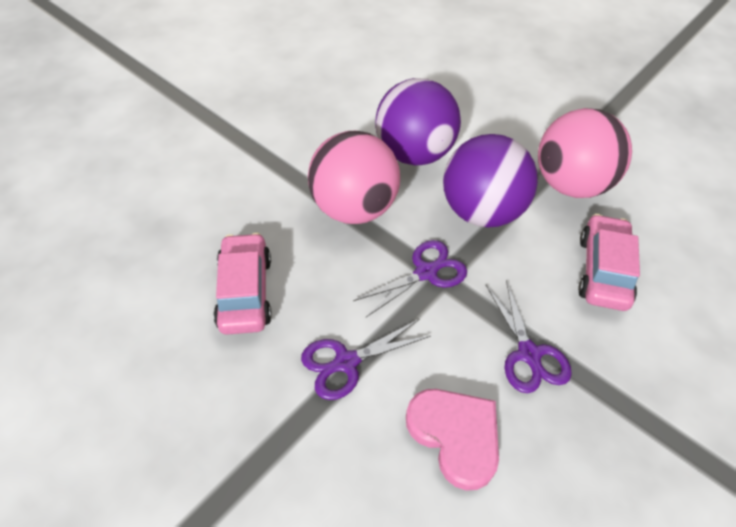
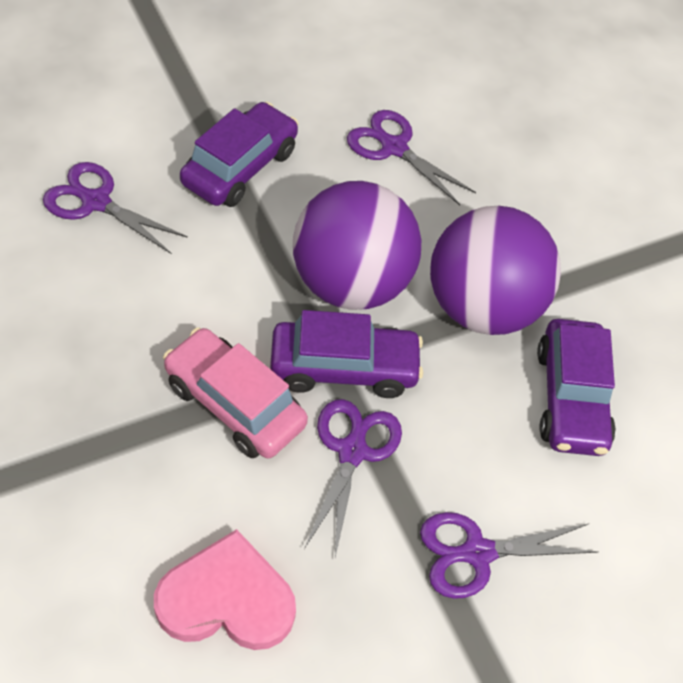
pink ball: 2 -> 0
pink car: 2 -> 1
purple car: 0 -> 3
purple scissors: 3 -> 4

